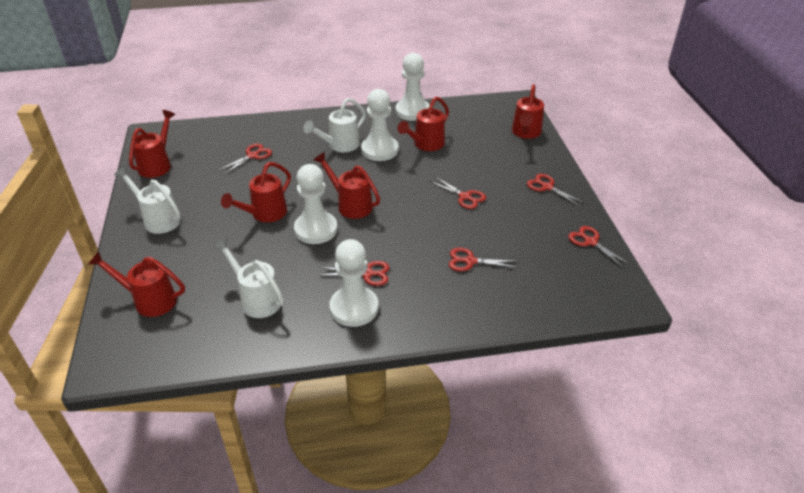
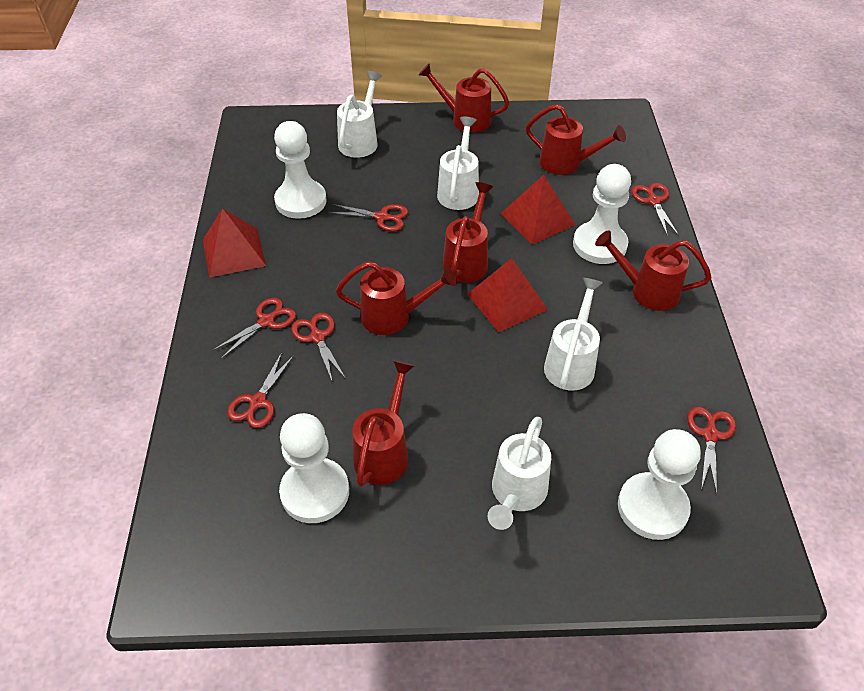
red pyramid: 0 -> 3
white watering can: 3 -> 4

